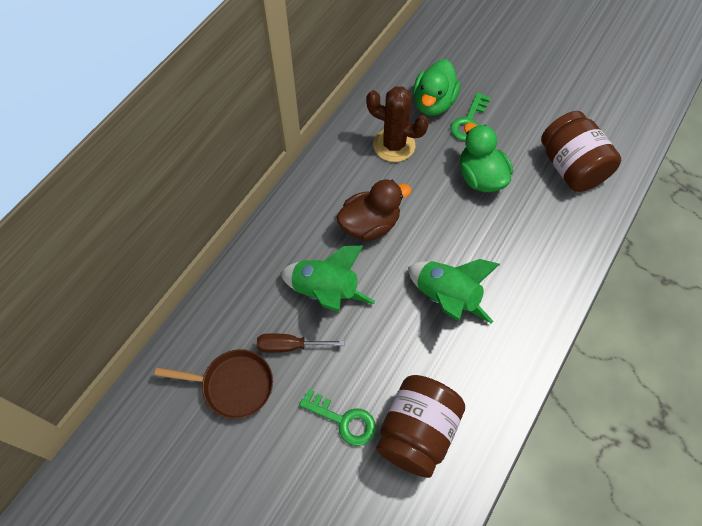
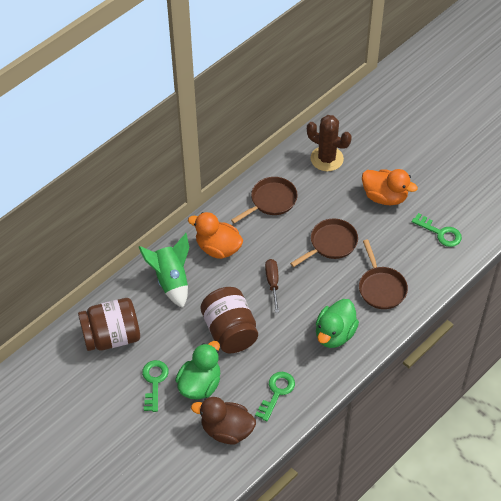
brown pan: 1 -> 3
green key: 2 -> 3
green rocket: 2 -> 1
orange duck: 0 -> 2

